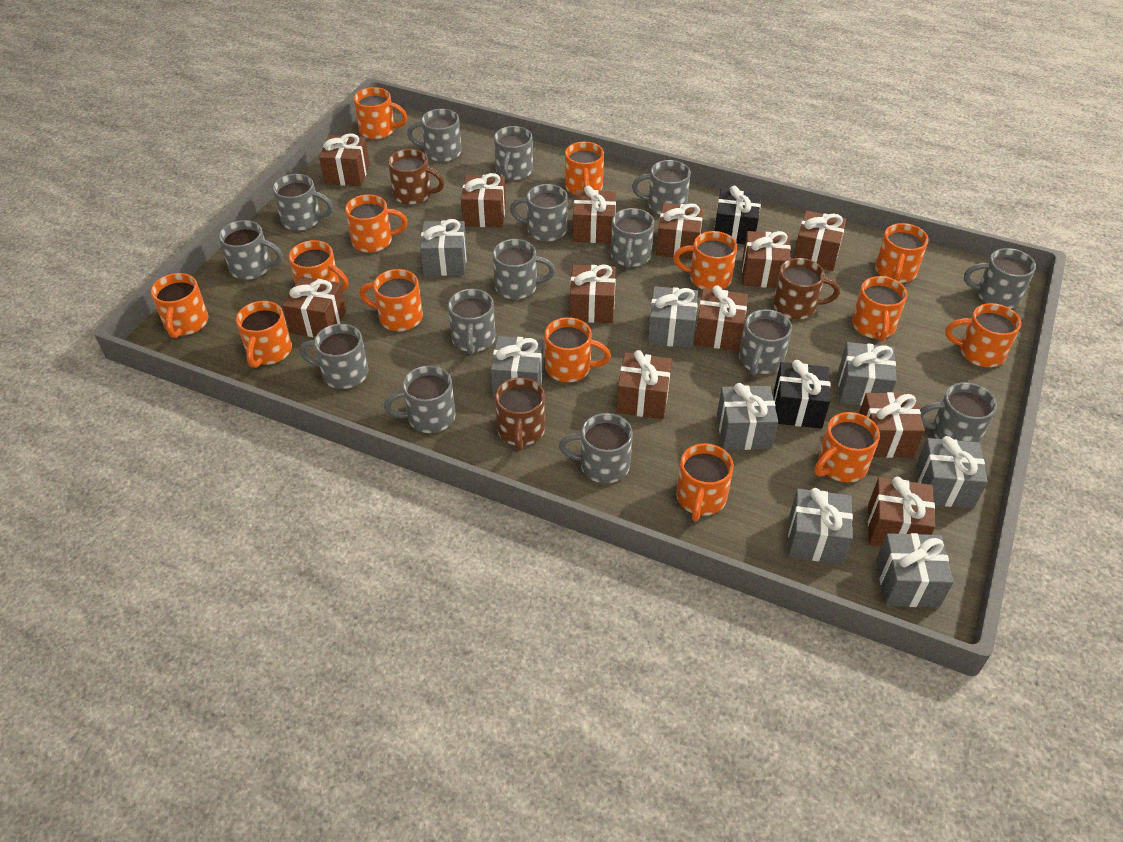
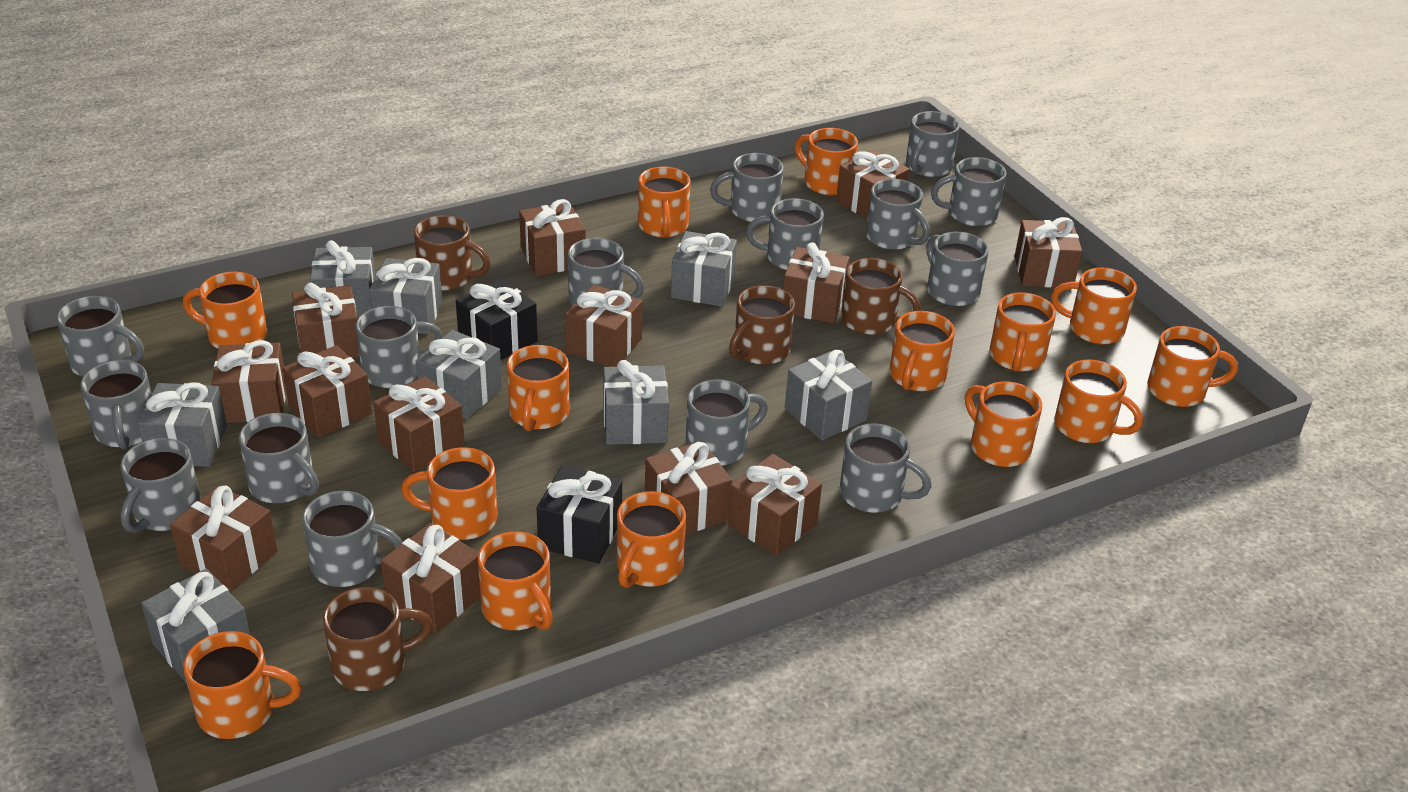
brown gift: 12 -> 13
brown mug: 3 -> 4

